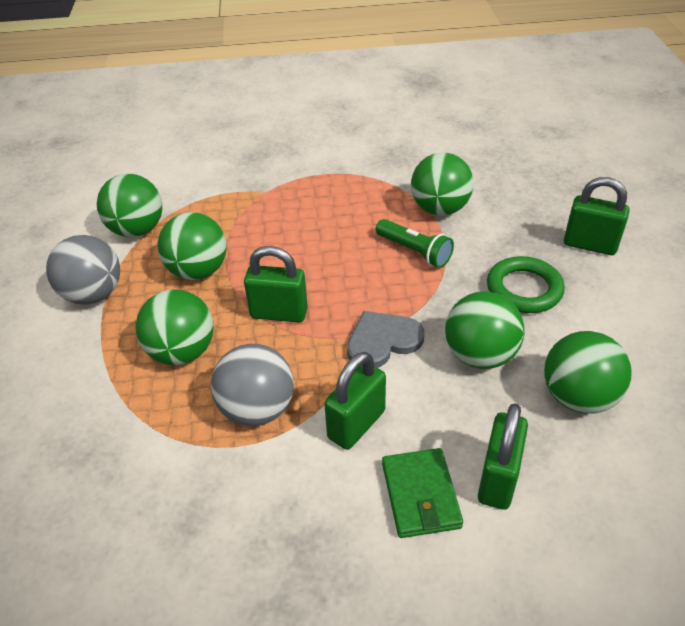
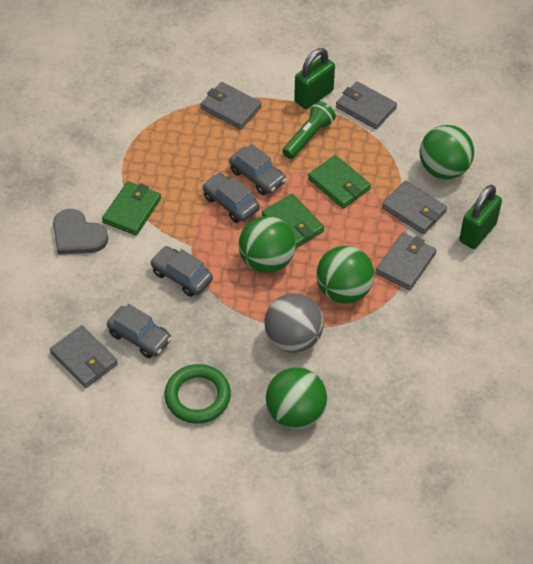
green ball: 6 -> 4
green padlock: 4 -> 2
green wallet: 1 -> 3
grey ball: 2 -> 1
grey car: 0 -> 4
grey wallet: 0 -> 5

